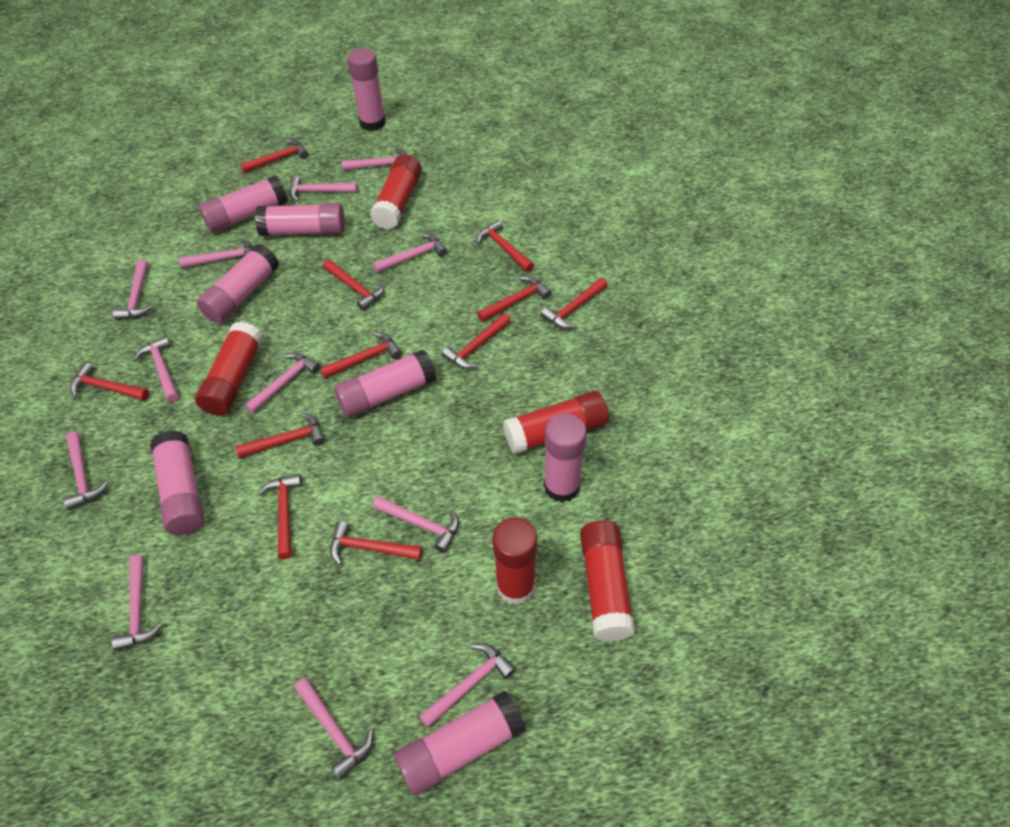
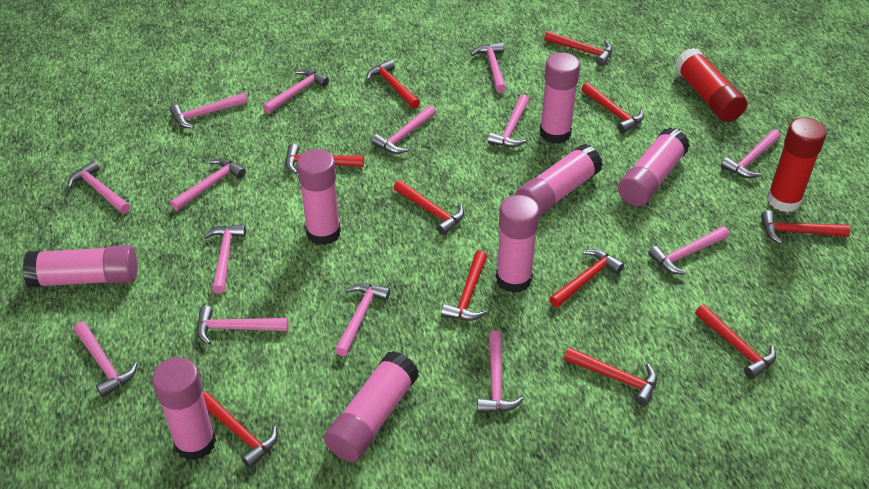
pink hammer: 12 -> 14
red glue stick: 5 -> 2

